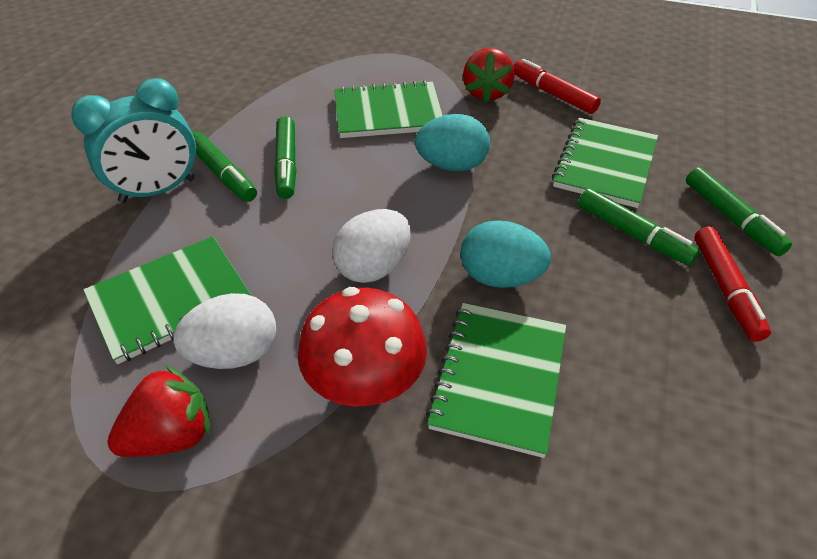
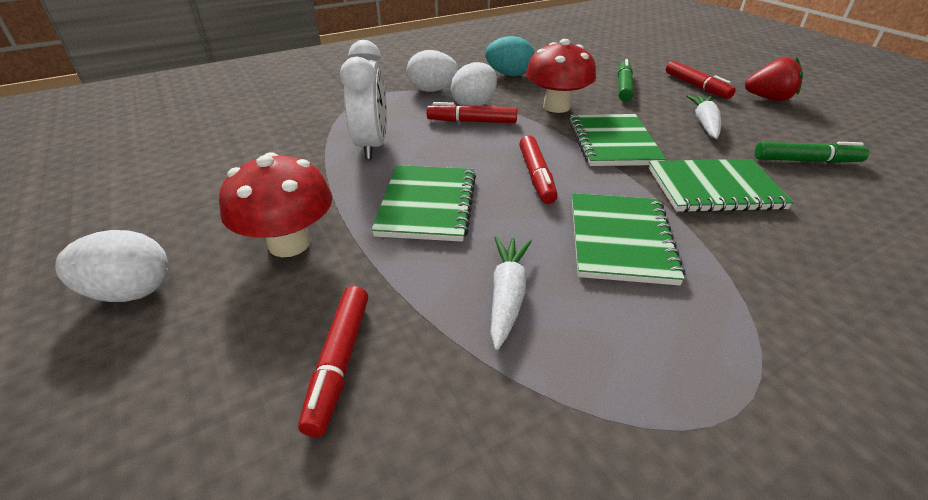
green marker: 4 -> 2
red marker: 2 -> 4
red mushroom: 1 -> 2
red strawberry: 2 -> 1
turquoise clock: 1 -> 0
turquoise egg: 2 -> 1
white carrot: 0 -> 2
white clock: 0 -> 1
white egg: 2 -> 3

